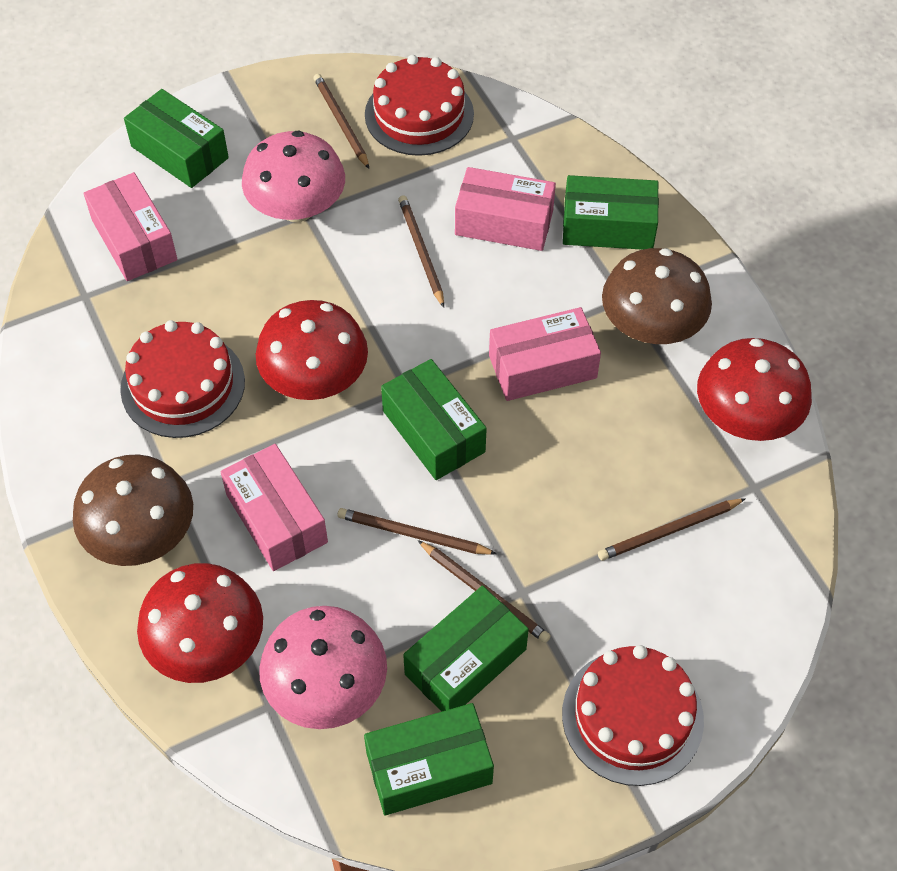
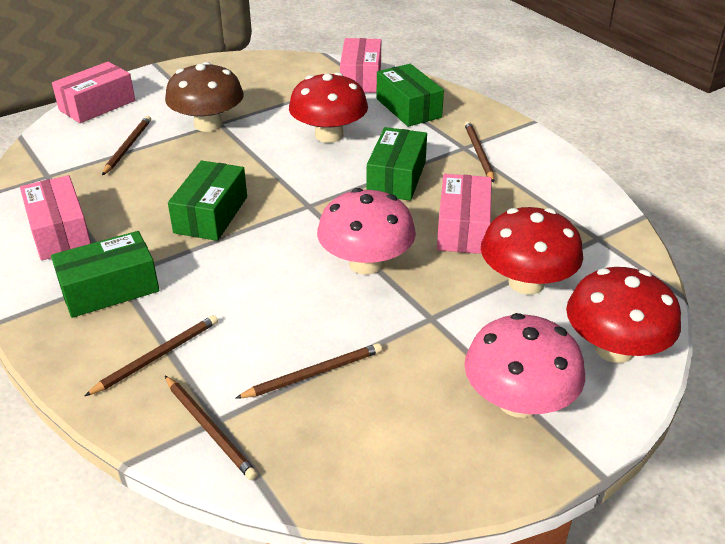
brown mushroom: 2 -> 1
green box: 5 -> 4
red cake: 3 -> 0

